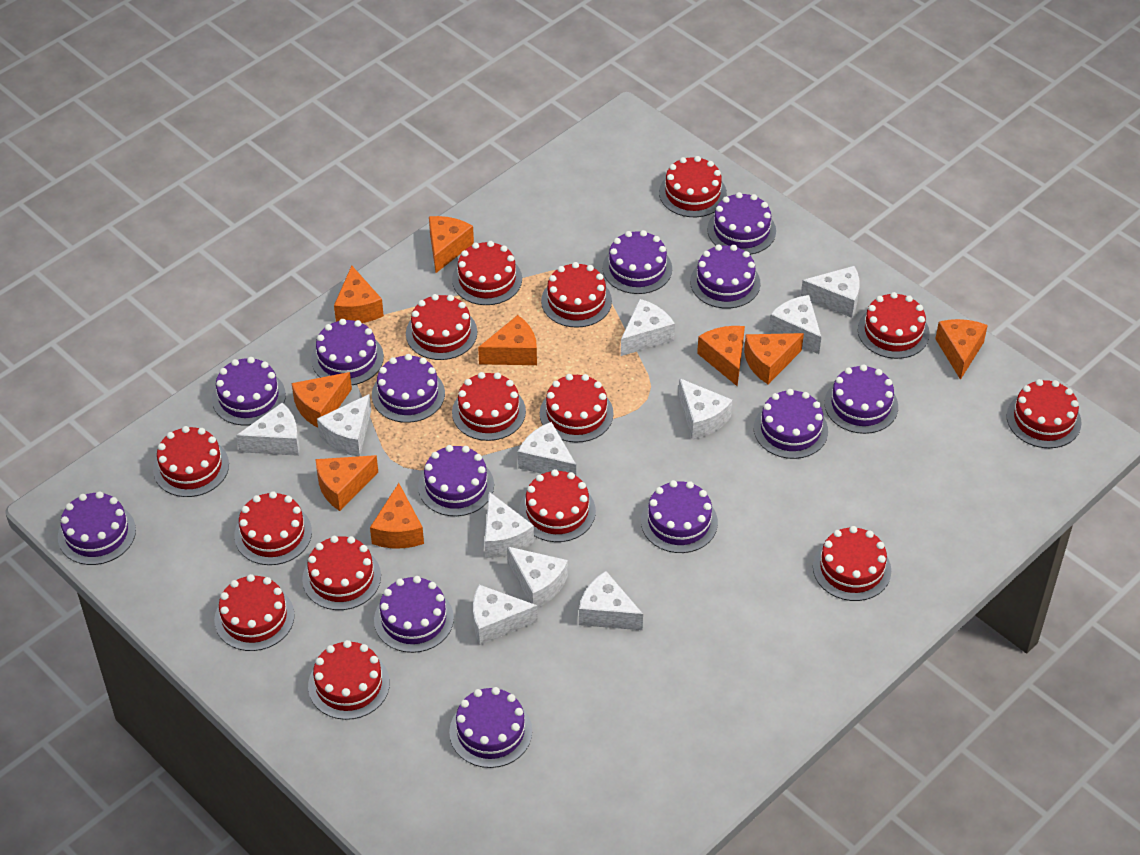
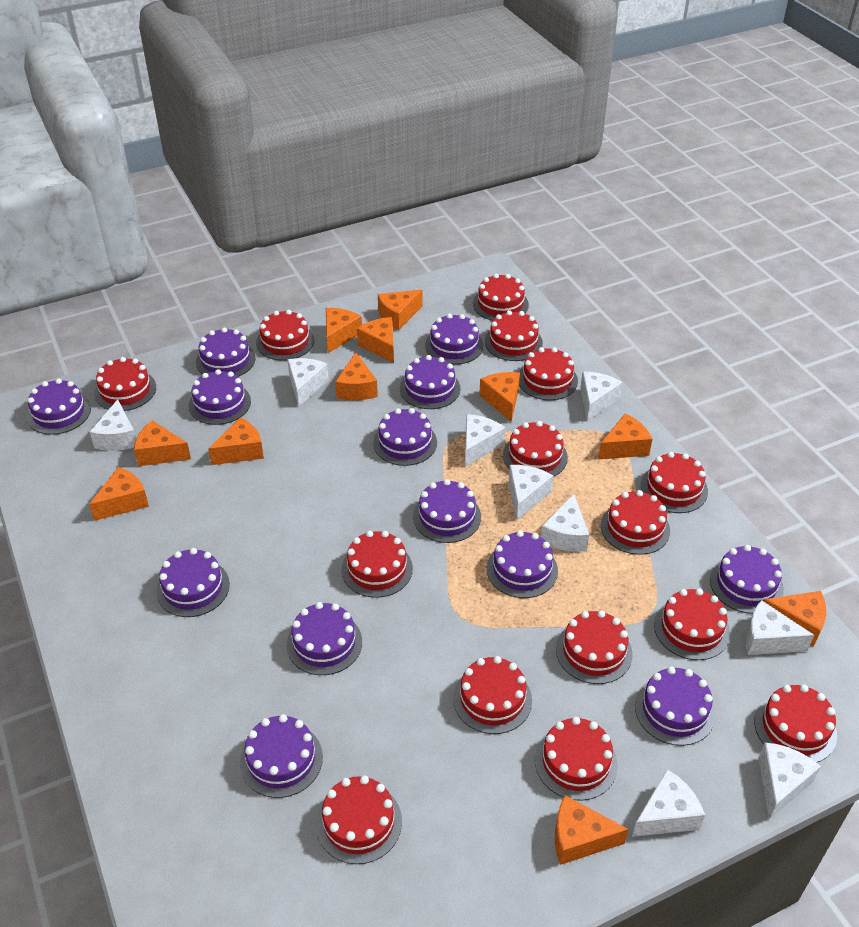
orange cheese: 9 -> 11
white cheese: 11 -> 9

